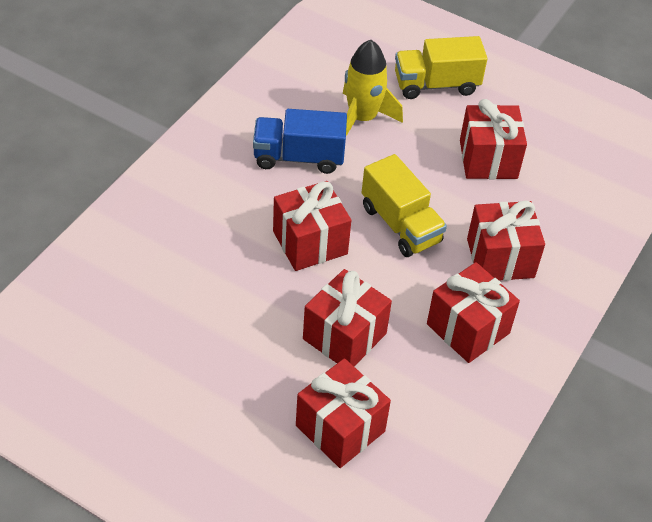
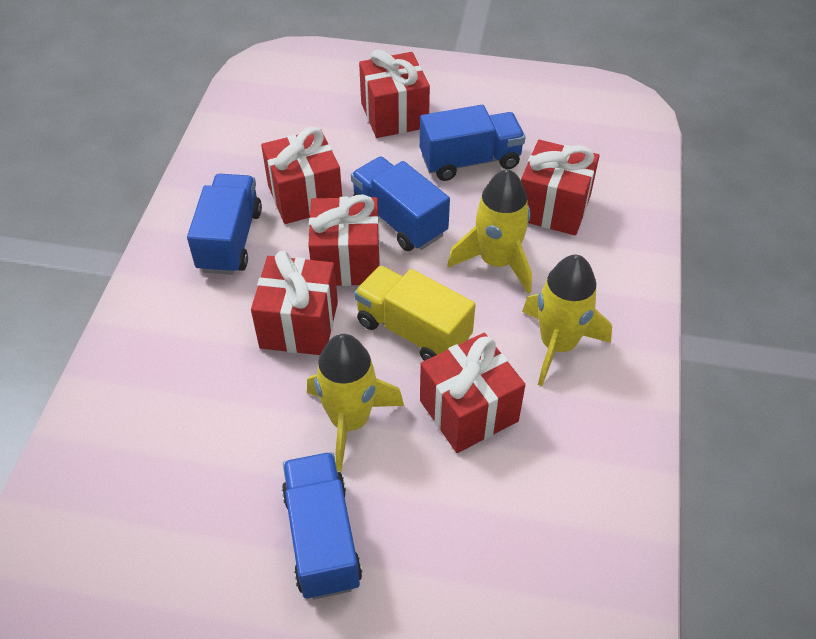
blue truck: 1 -> 4
yellow rocket: 1 -> 3
yellow truck: 2 -> 1

